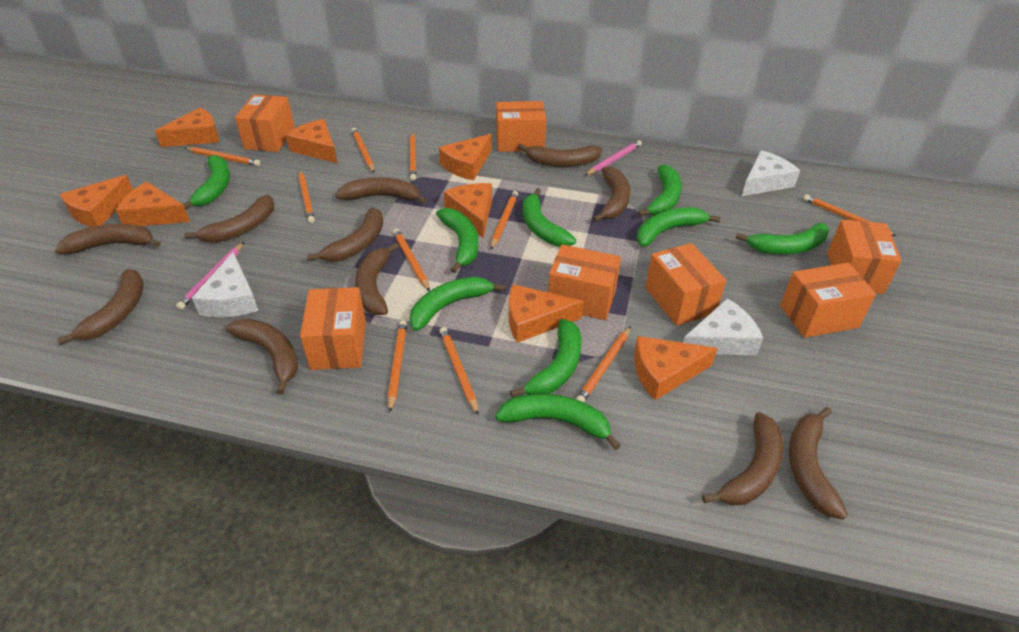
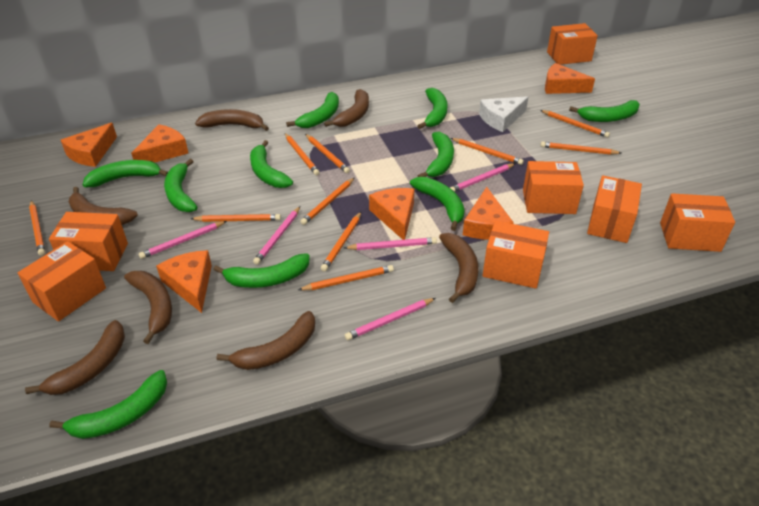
brown banana: 11 -> 7
green banana: 9 -> 10
orange cheese: 8 -> 6
pink pencil: 2 -> 5
white cheese: 3 -> 1

